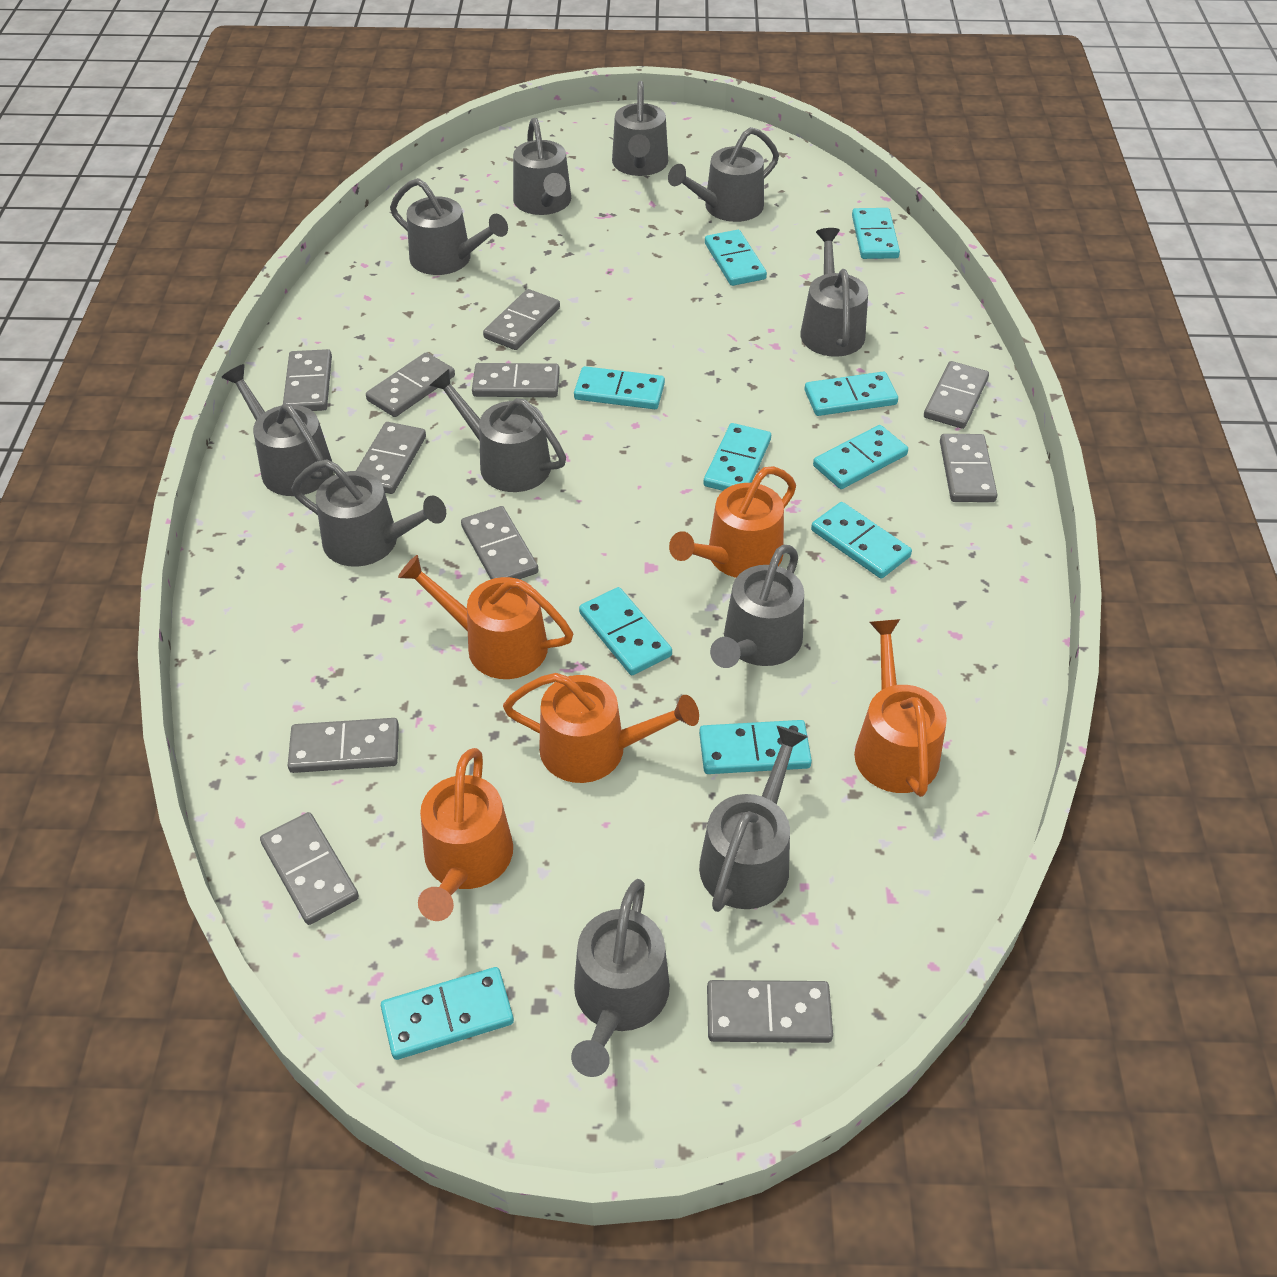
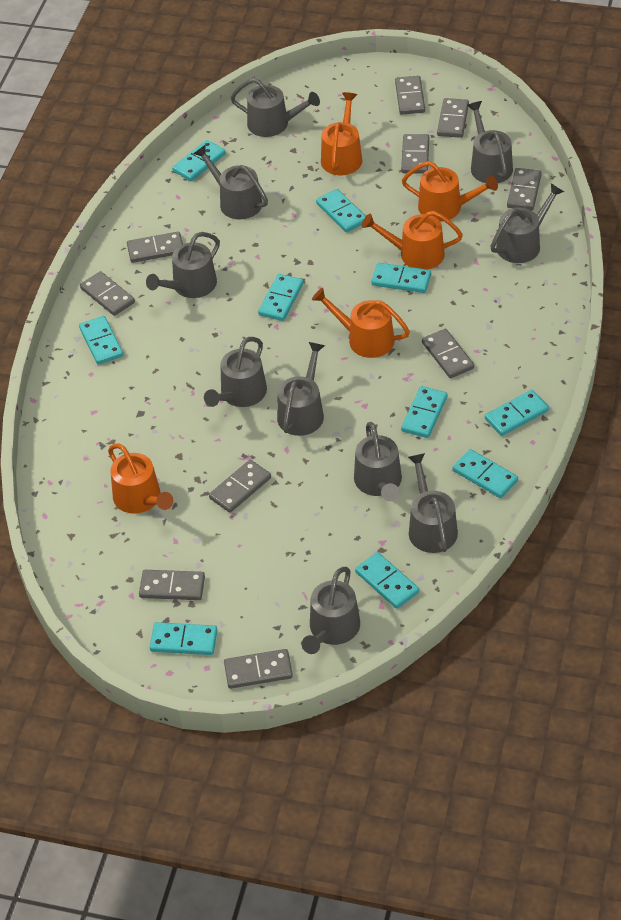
grey domino: 11 -> 10
grey watering can: 11 -> 10

